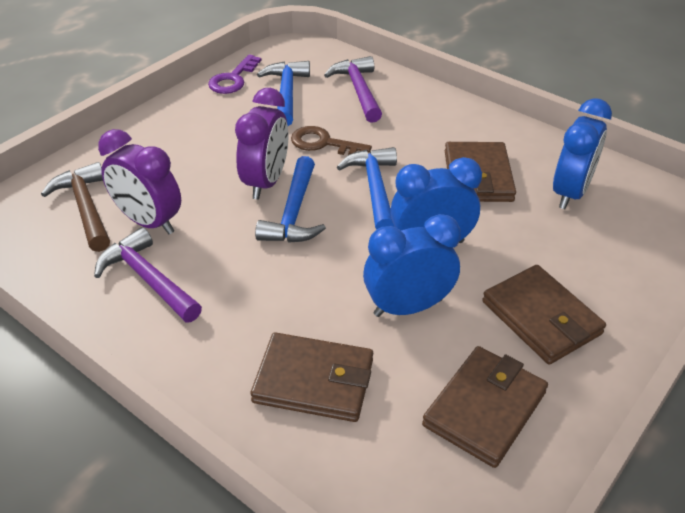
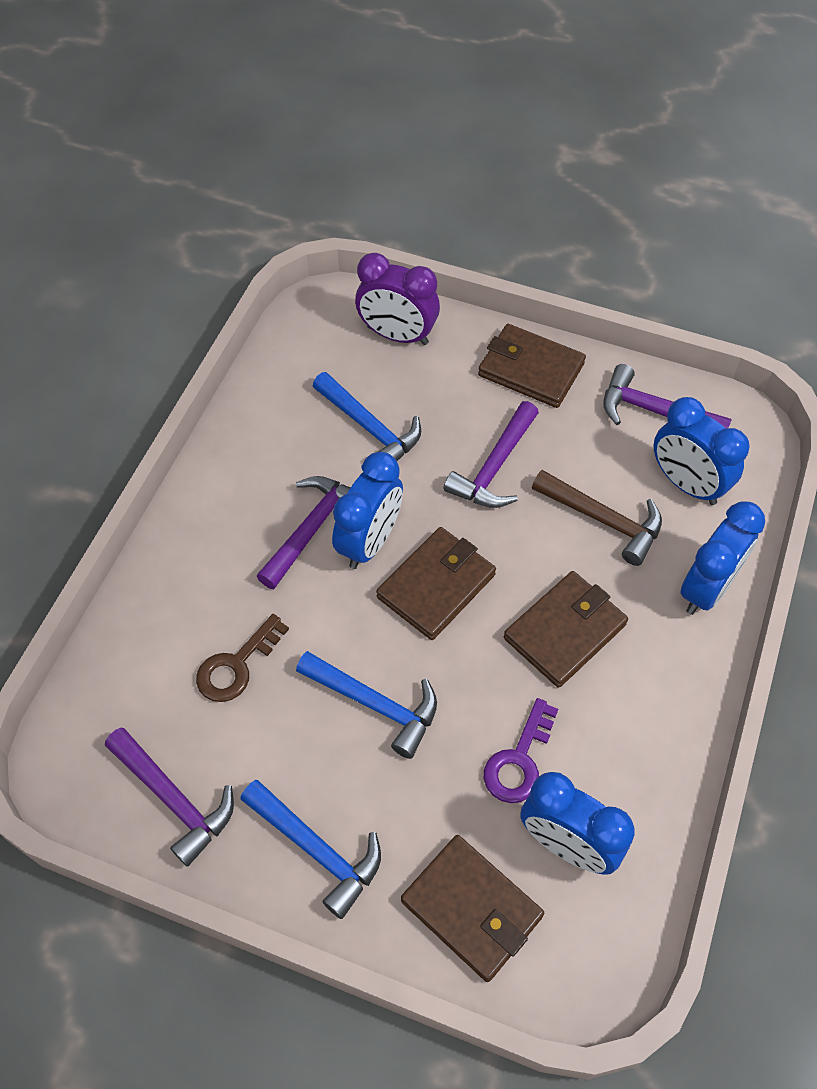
blue clock: 3 -> 4
purple clock: 2 -> 1
purple hammer: 2 -> 4

